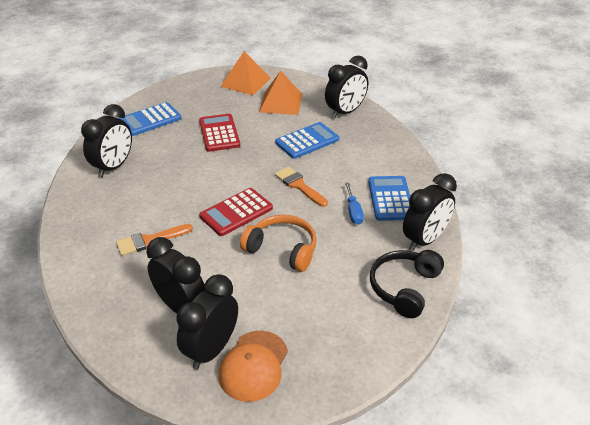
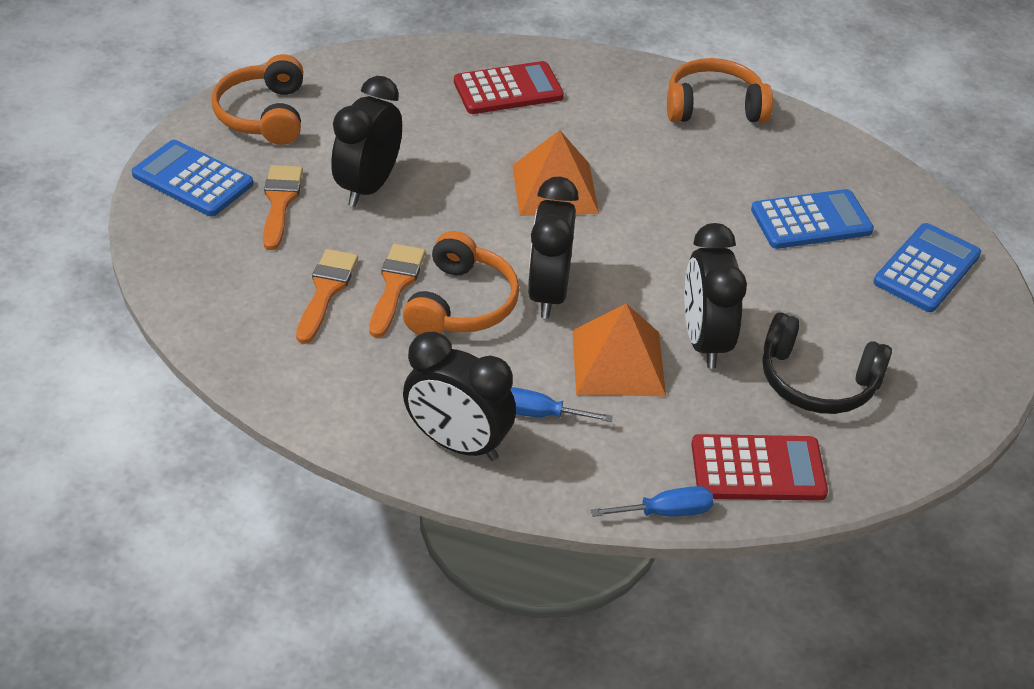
black clock: 5 -> 4
blue screwdriver: 1 -> 2
orange brush: 2 -> 3
orange cap: 1 -> 0
orange headphones: 1 -> 3

